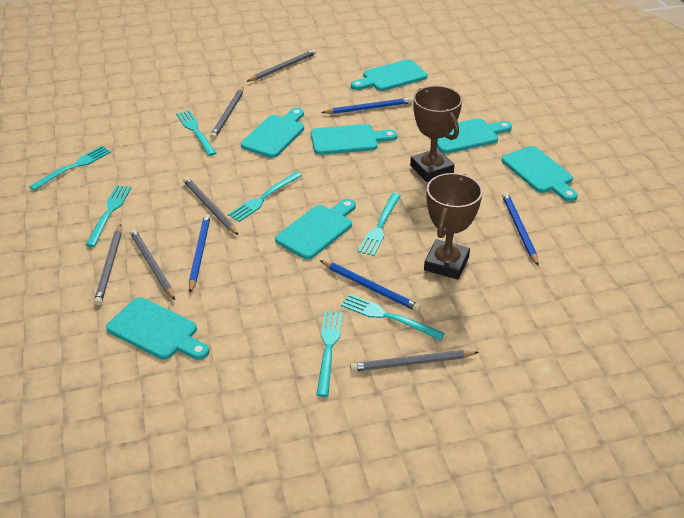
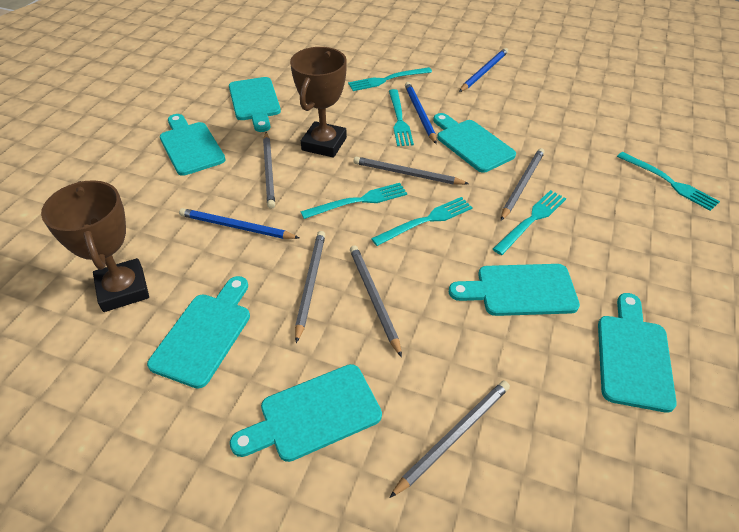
blue pencil: 4 -> 3
turquoise fork: 7 -> 6

